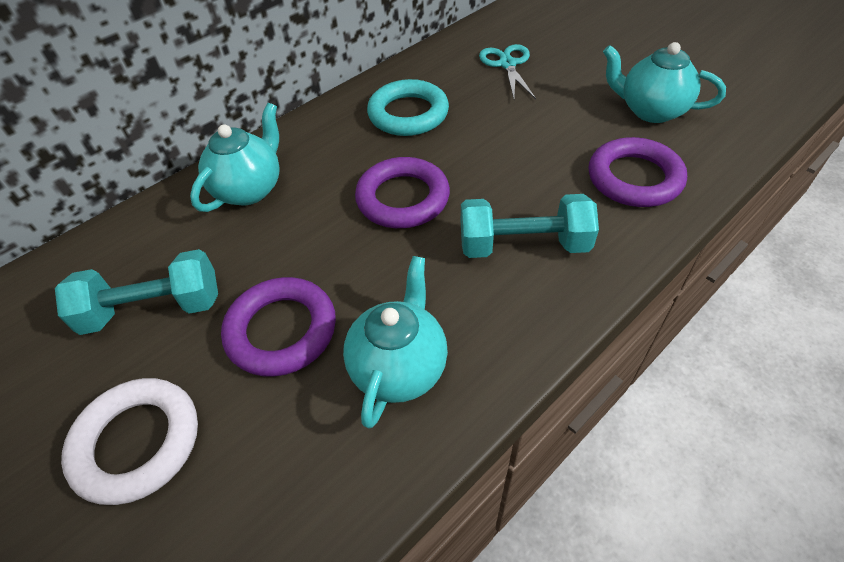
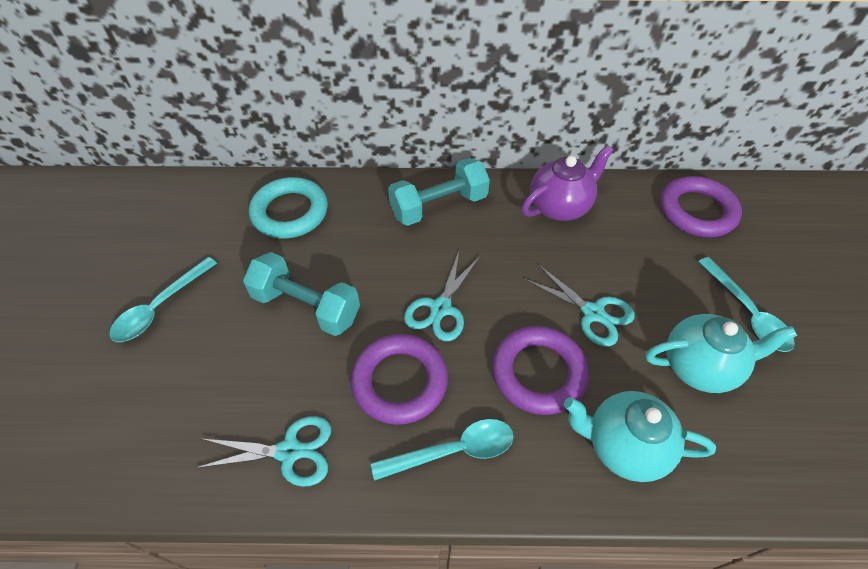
purple teapot: 0 -> 1
turquoise scissors: 1 -> 3
turquoise spoon: 0 -> 3
turquoise teapot: 3 -> 2
white ring: 1 -> 0

